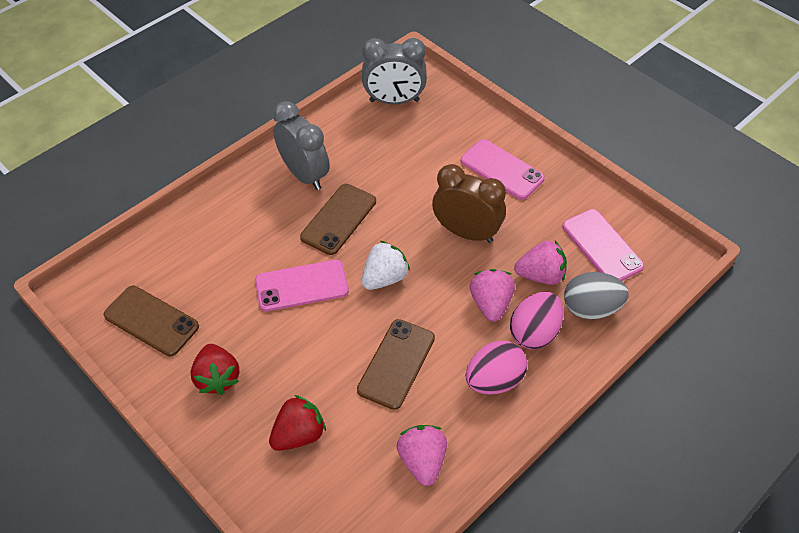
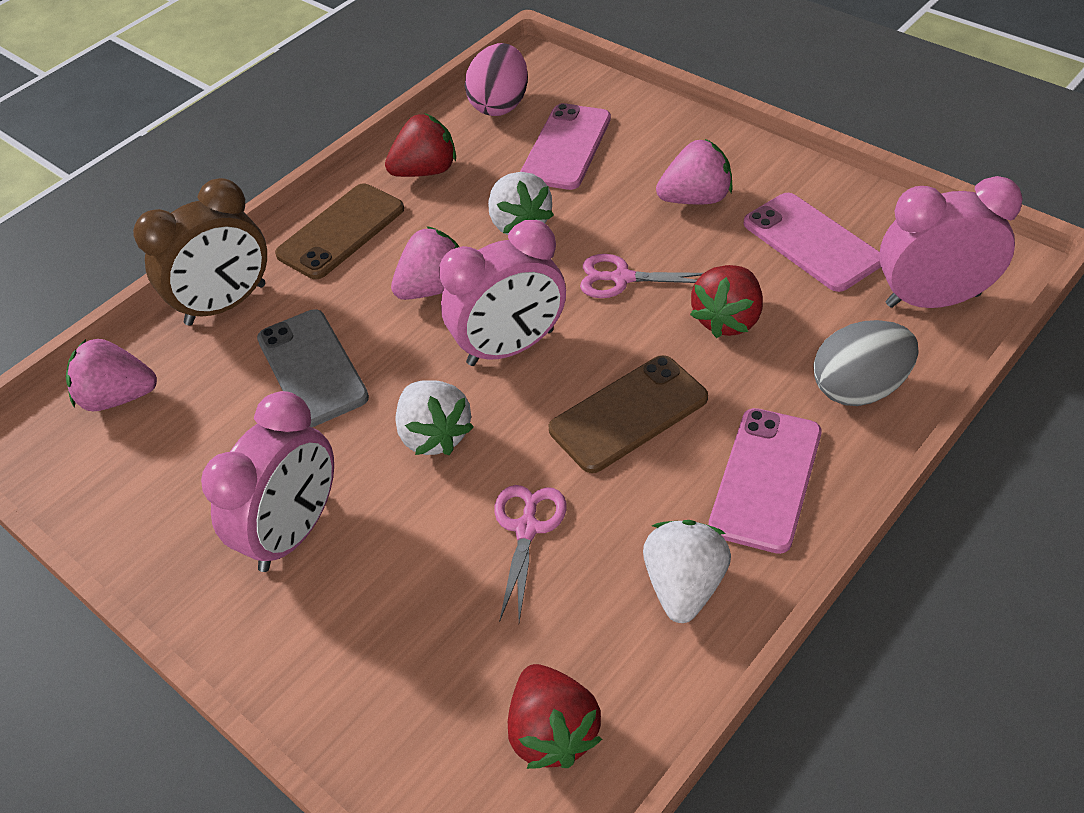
brown phone: 3 -> 2
grey clock: 2 -> 0
grey phone: 0 -> 1
pink clock: 0 -> 3
pink egg: 2 -> 1
pink scissors: 0 -> 2
red strawberry: 2 -> 3
white strawberry: 1 -> 3

